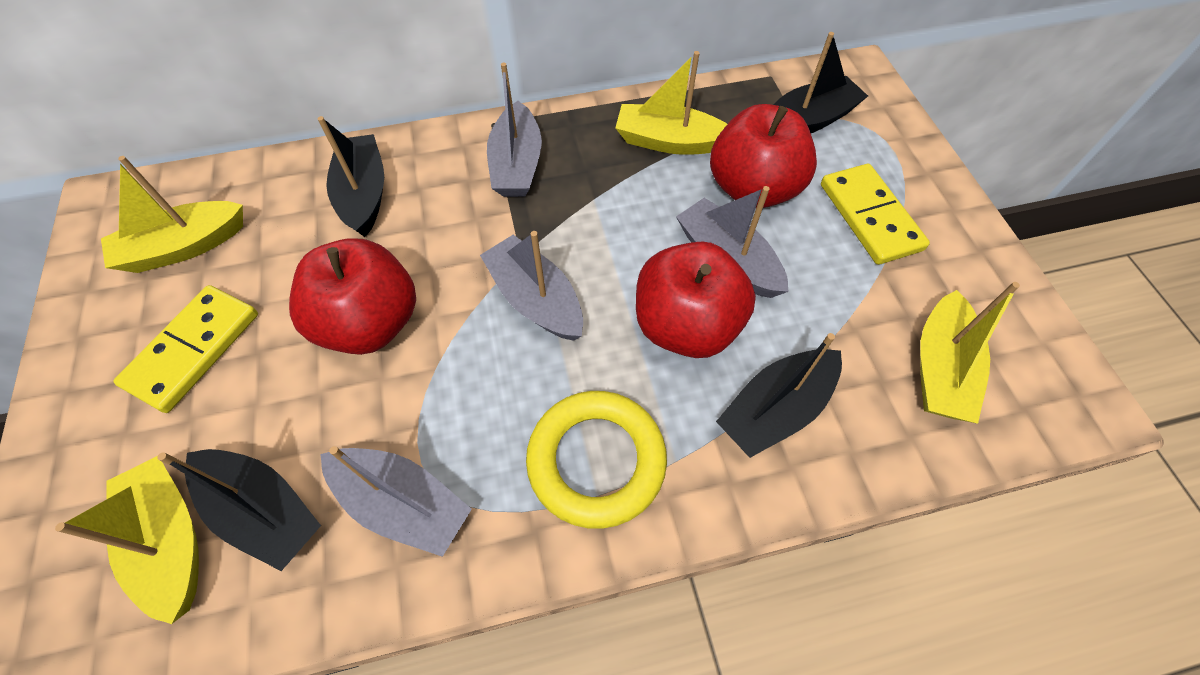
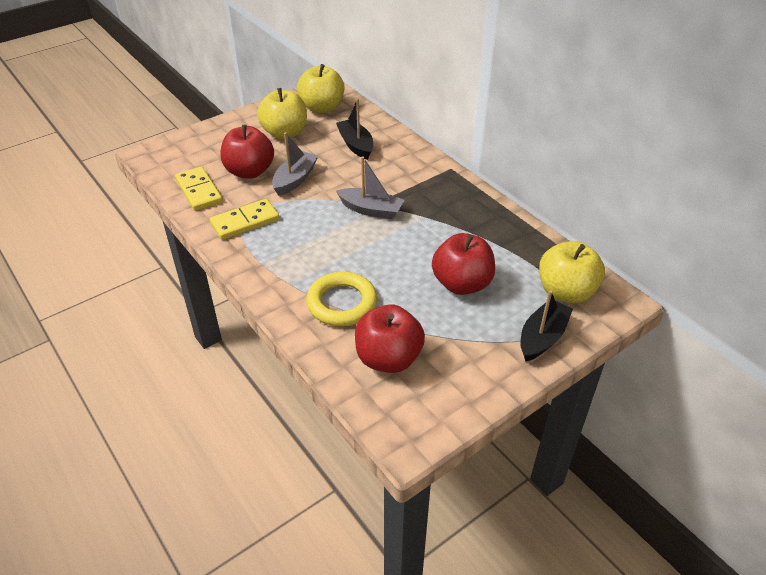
black boat: 4 -> 2
grey boat: 4 -> 2
yellow apple: 0 -> 3
yellow boat: 4 -> 0

